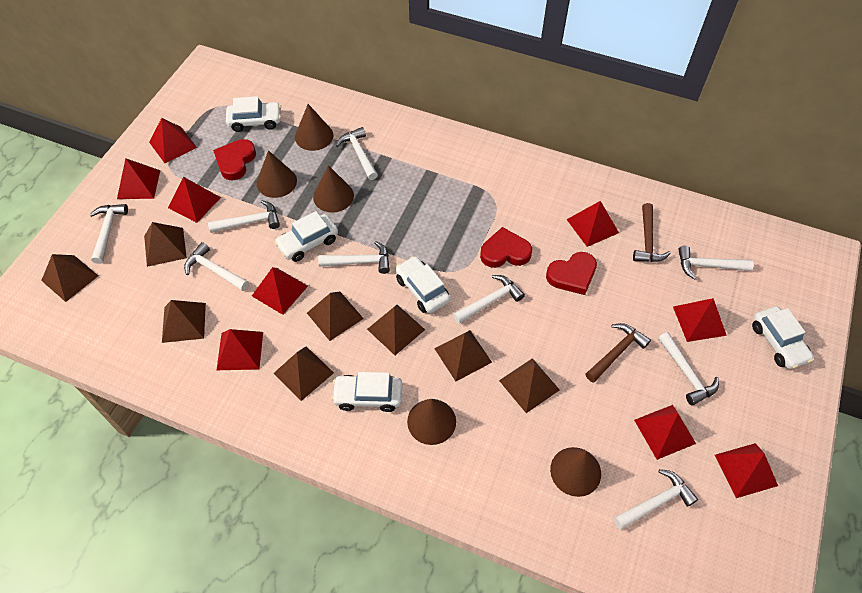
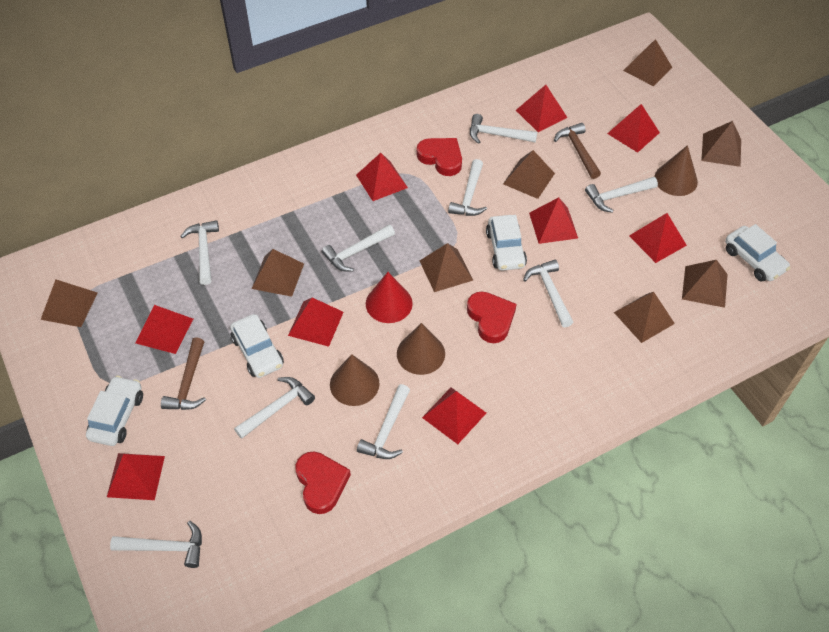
brown cone: 5 -> 3
red cone: 0 -> 1
white car: 5 -> 4

